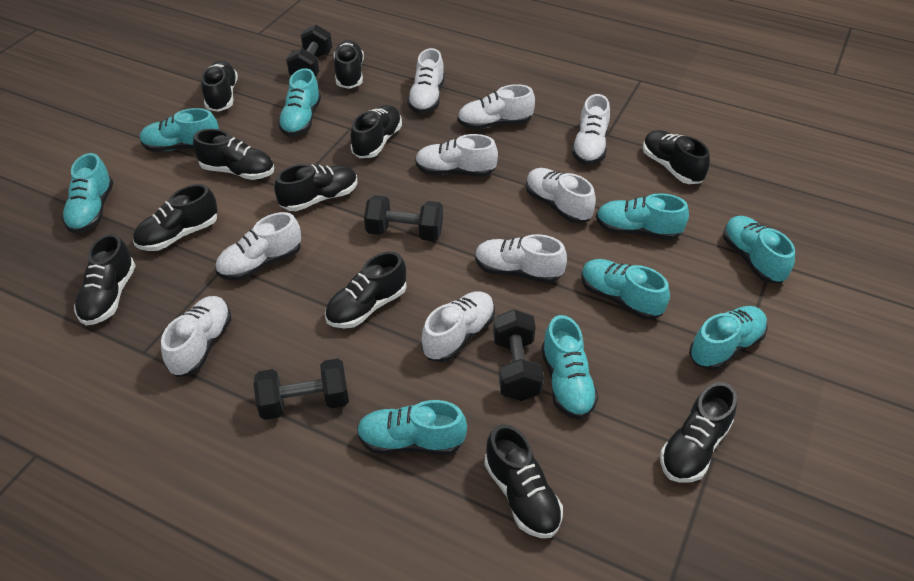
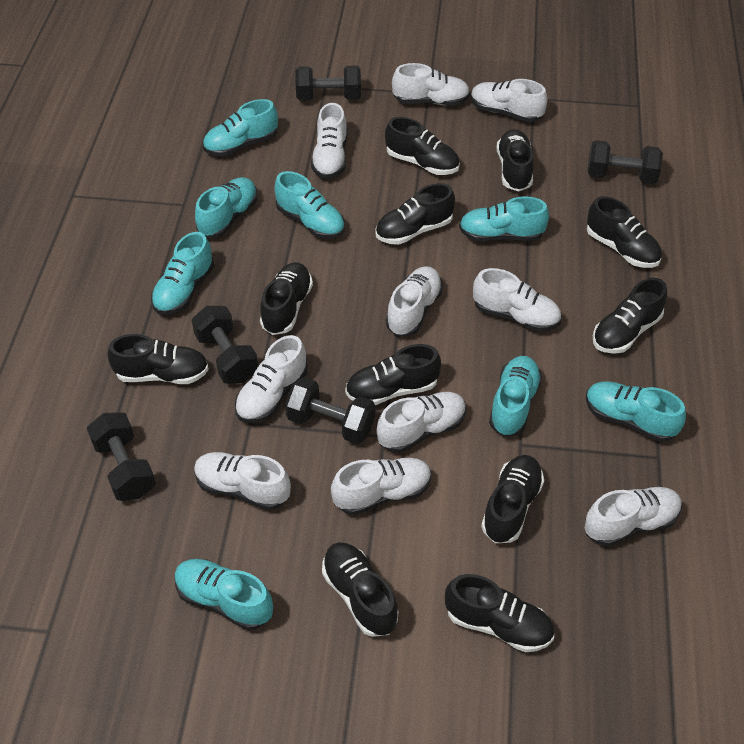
black dumbbell: 4 -> 5
turquoise shoe: 9 -> 8
white shoe: 9 -> 10

